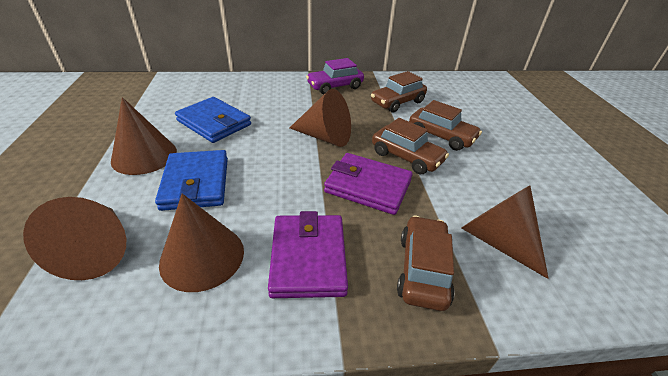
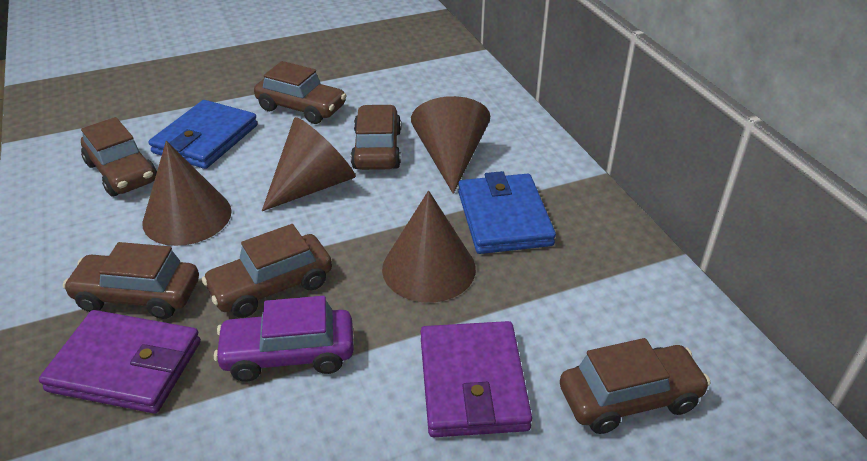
brown car: 4 -> 6
brown cone: 5 -> 4

